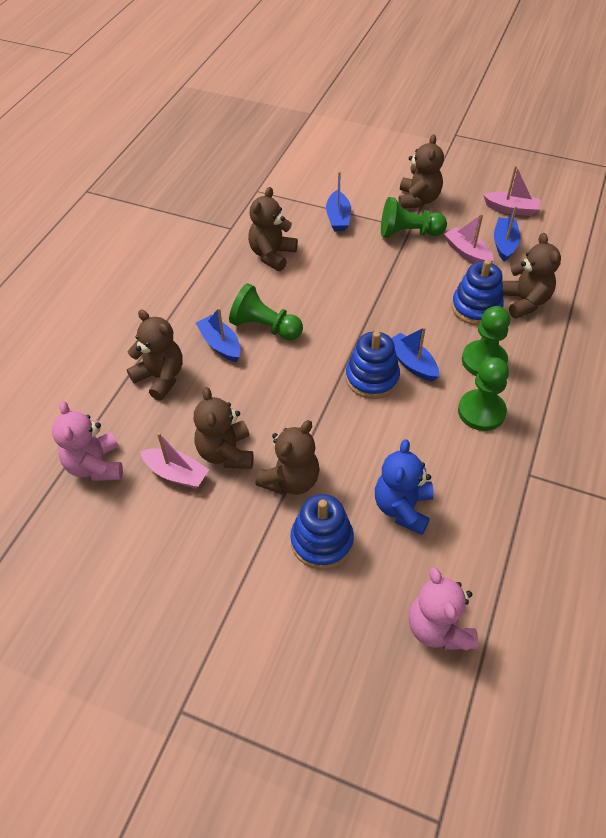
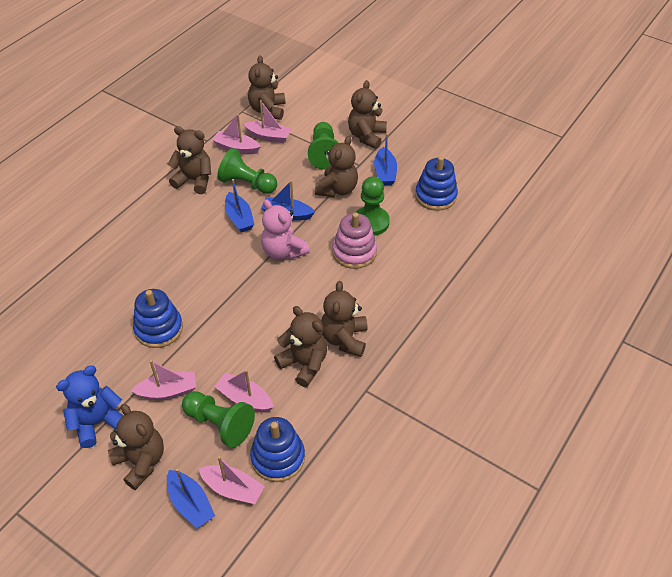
brown teddy bear: 6 -> 7
pink boat: 3 -> 5
pink stacking toy: 0 -> 1
pink teddy bear: 2 -> 1

